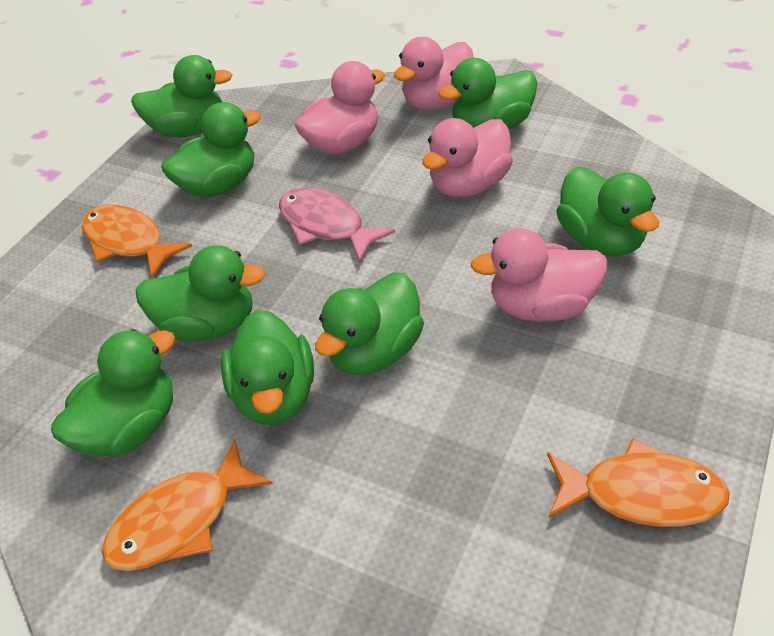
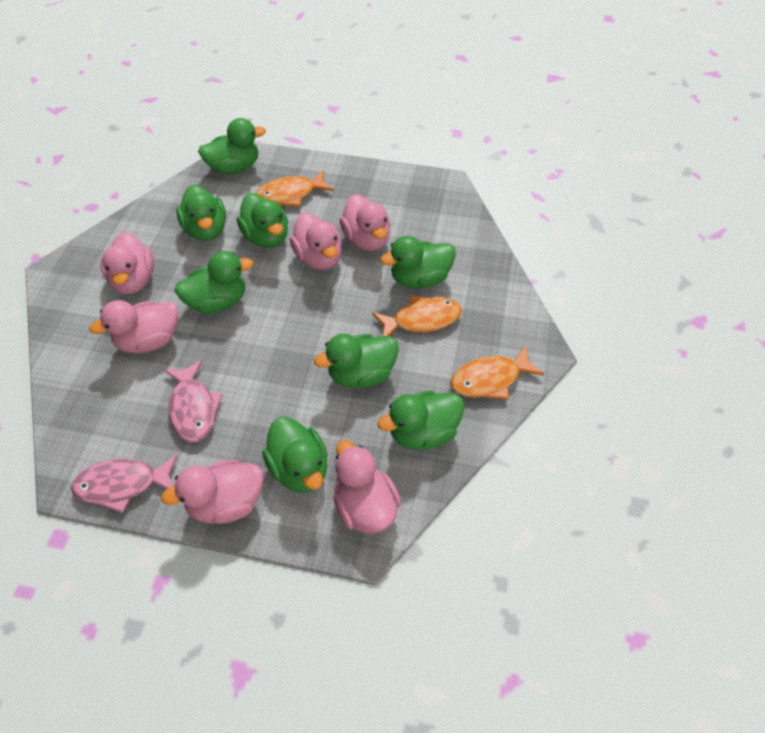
pink duck: 4 -> 6
pink fish: 1 -> 2

